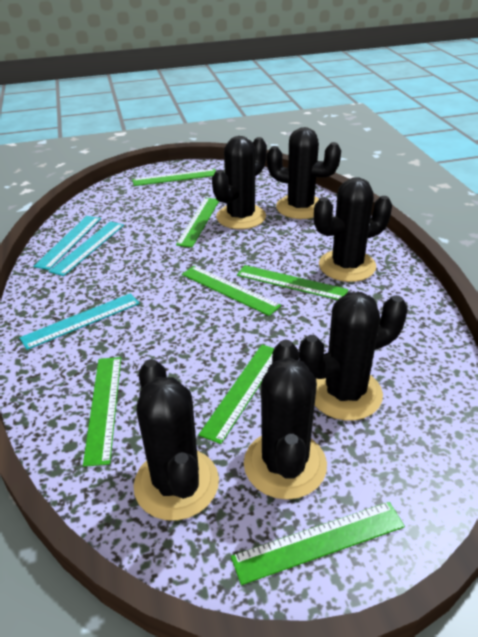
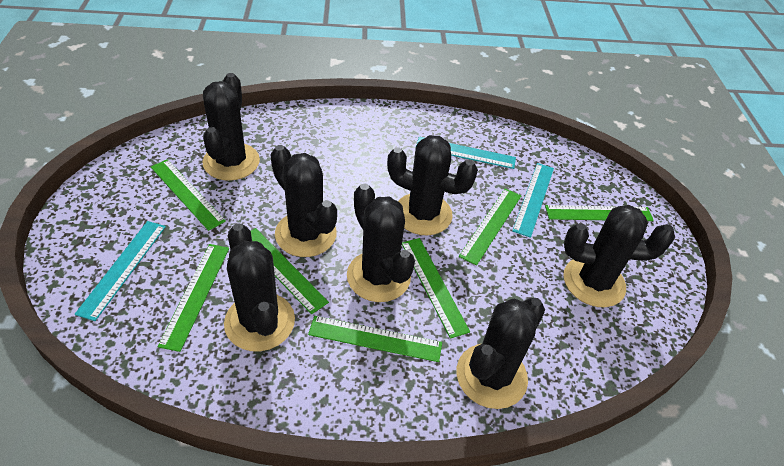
black cactus: 6 -> 7

